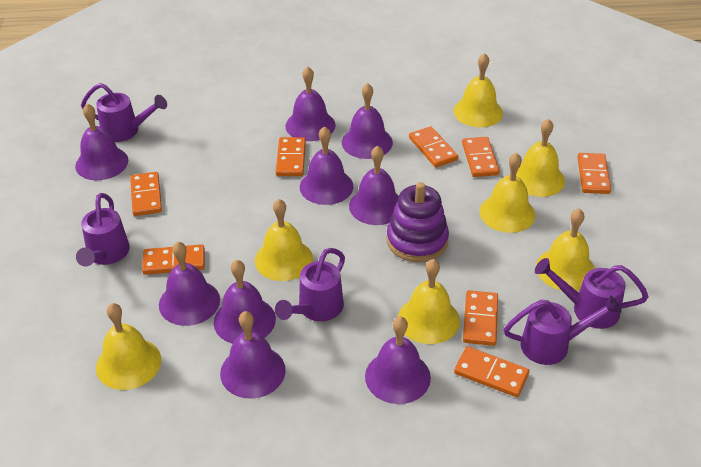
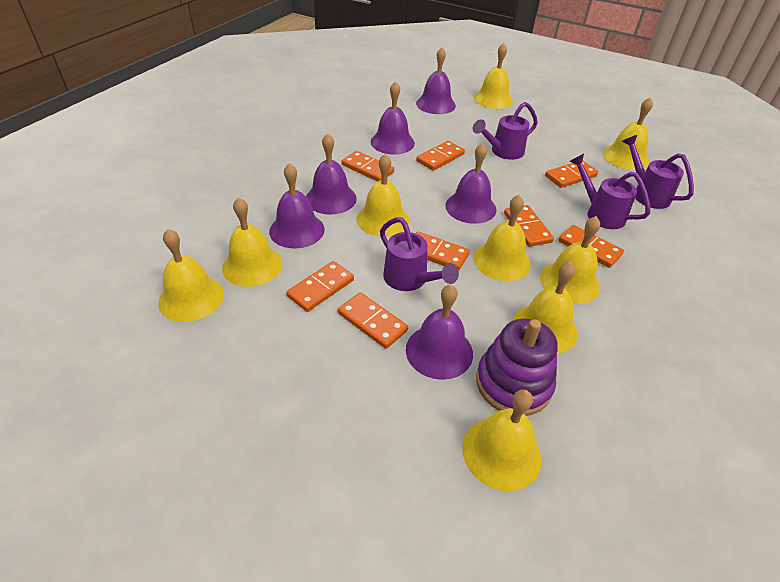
purple bell: 9 -> 6
purple watering can: 5 -> 4
yellow bell: 7 -> 9

